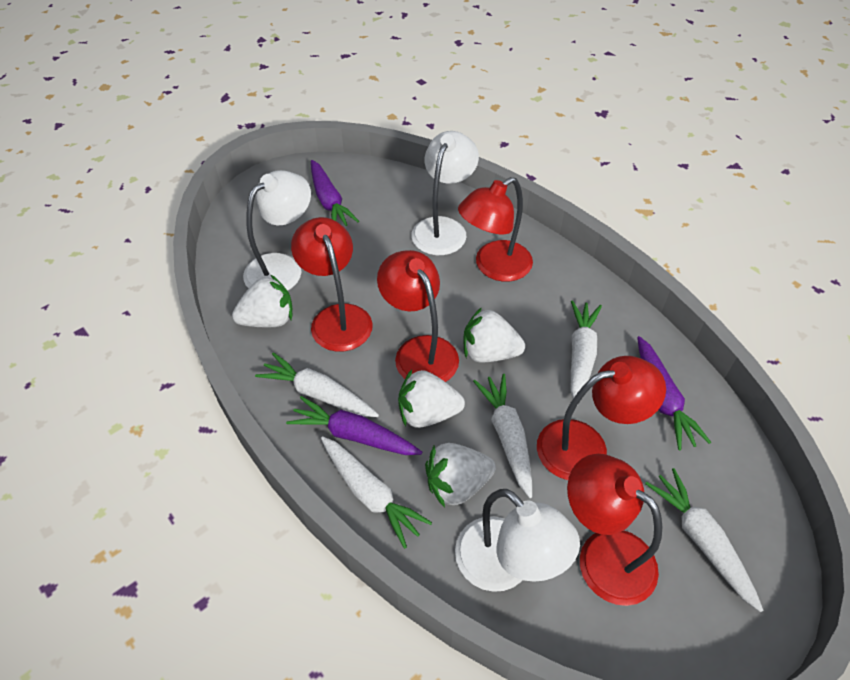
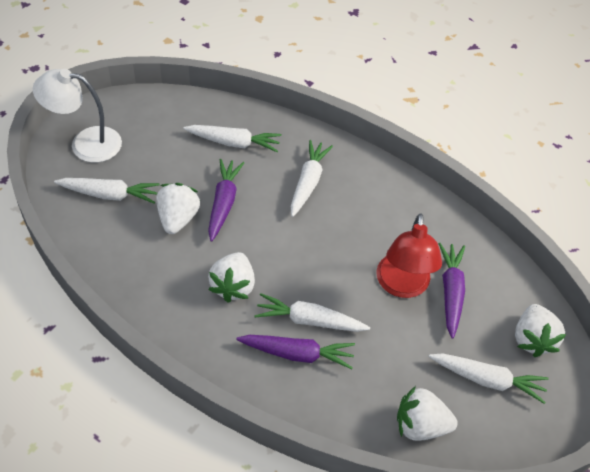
red lamp: 5 -> 1
white lamp: 3 -> 1

